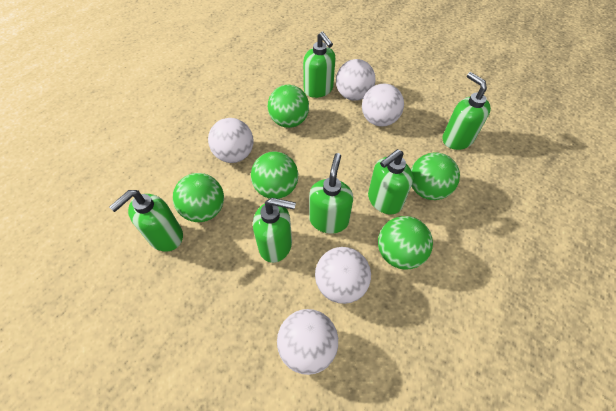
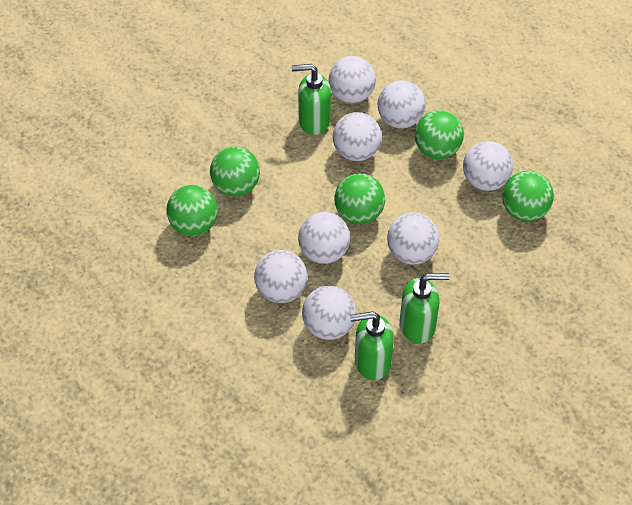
green soap dispenser: 6 -> 3
white ball: 5 -> 8

